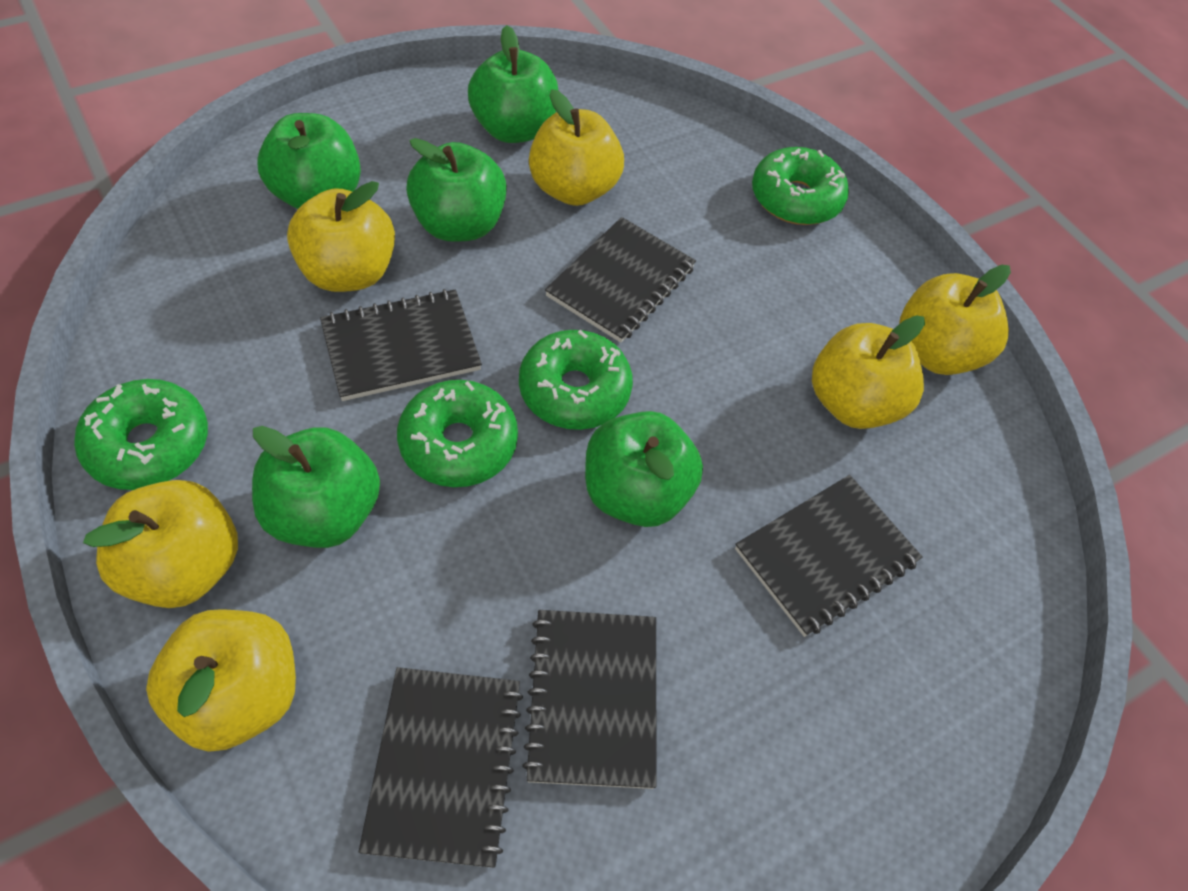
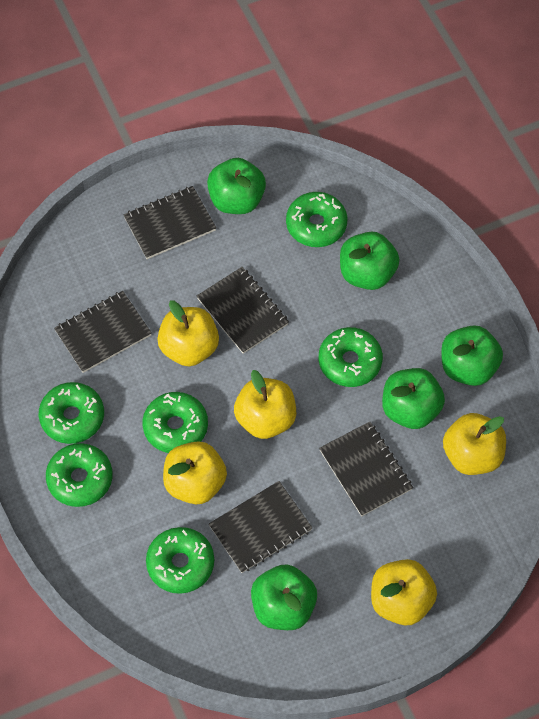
green donut: 4 -> 6
yellow apple: 6 -> 5

